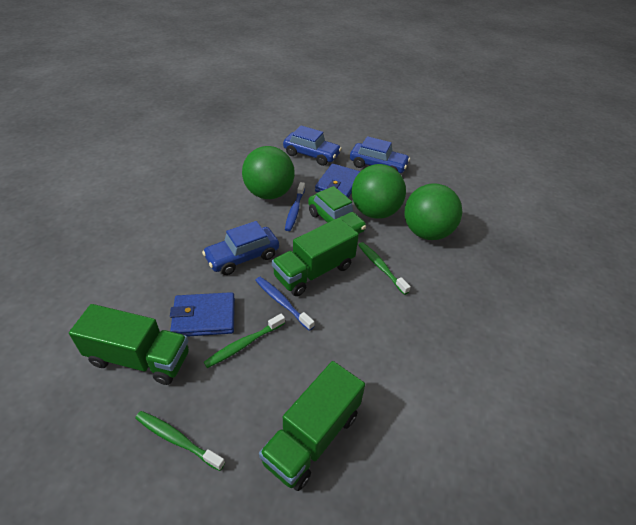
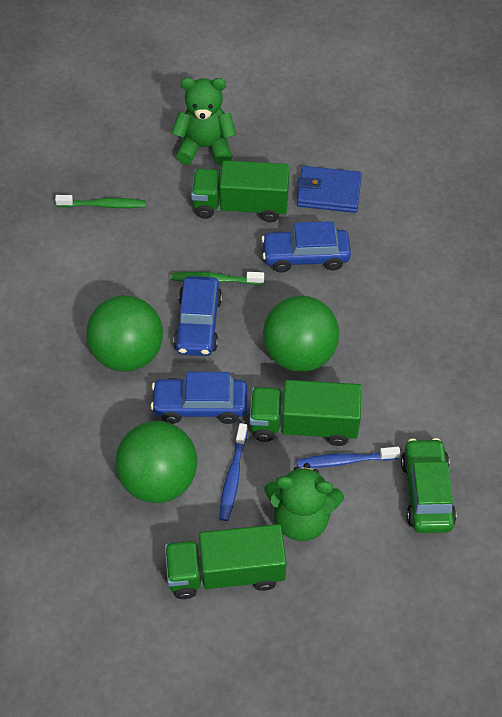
blue wallet: 2 -> 1
green teddy bear: 0 -> 2
green toothbrush: 3 -> 2

